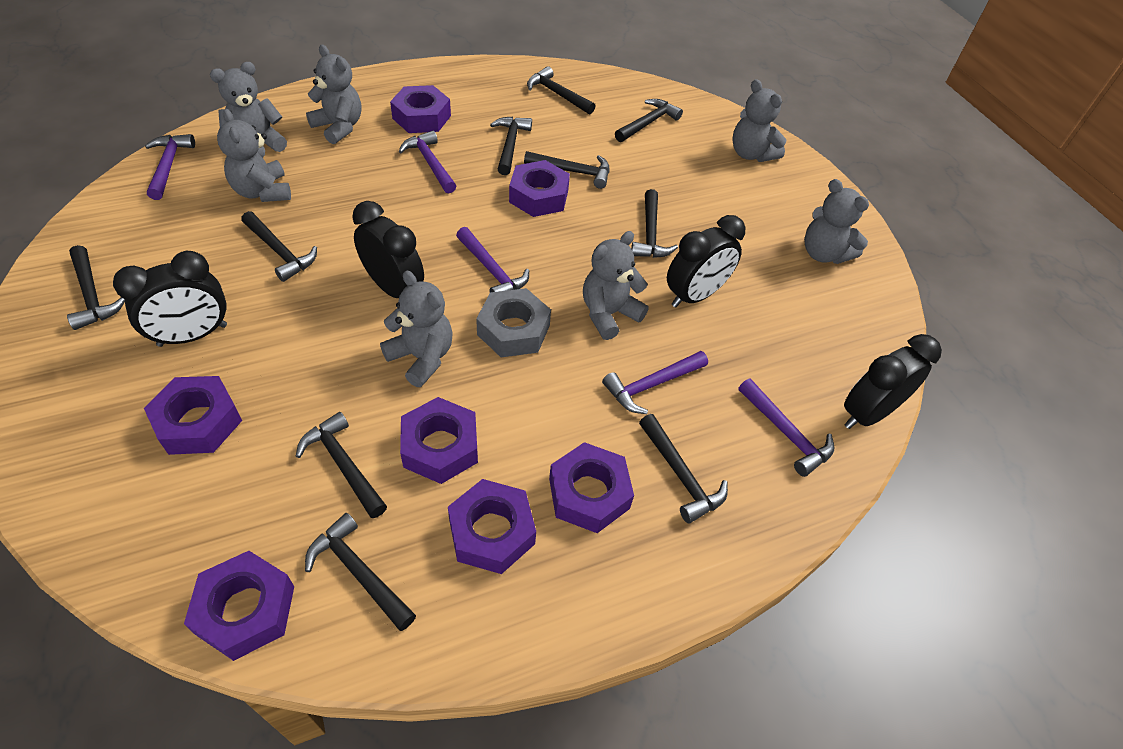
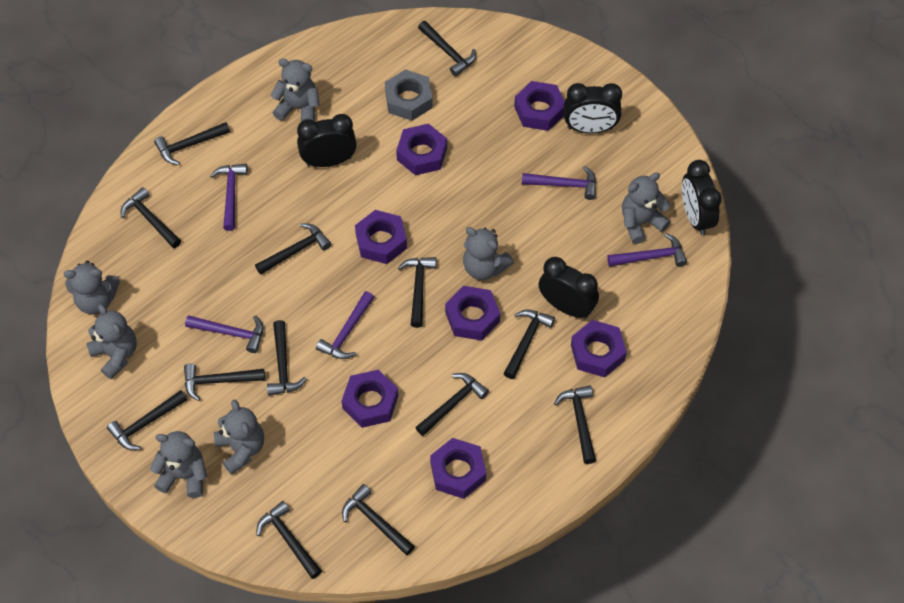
black hammer: 10 -> 13

